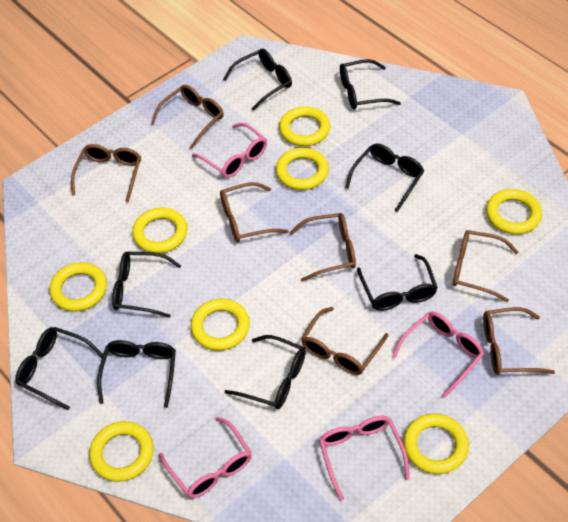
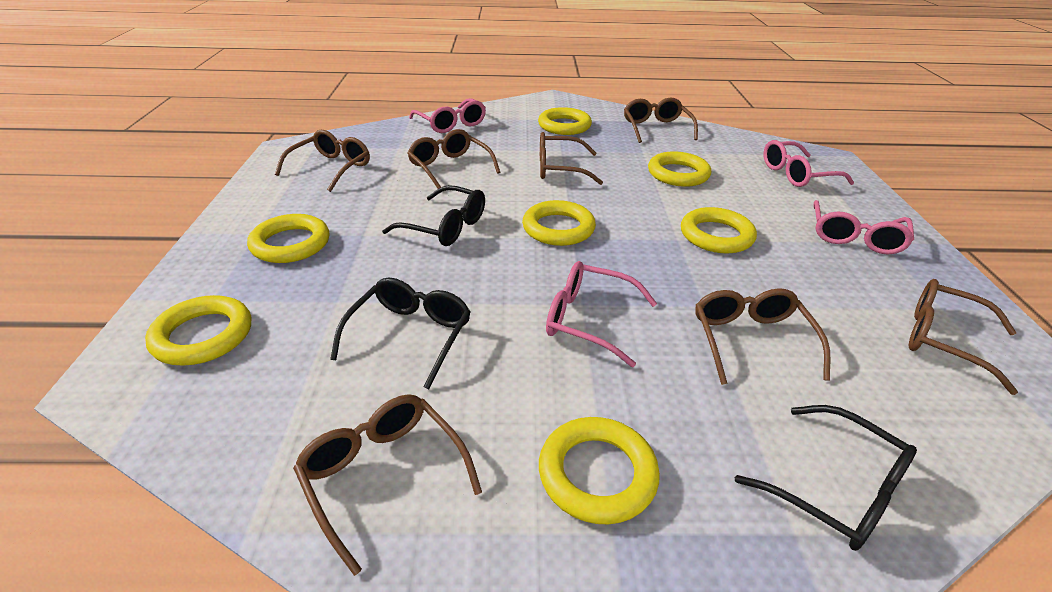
black glasses: 8 -> 3
yellow ring: 8 -> 7

